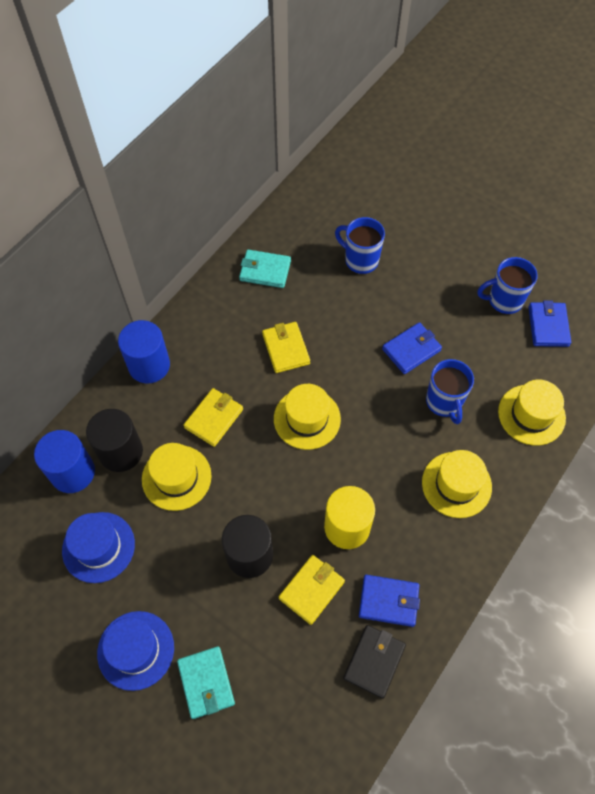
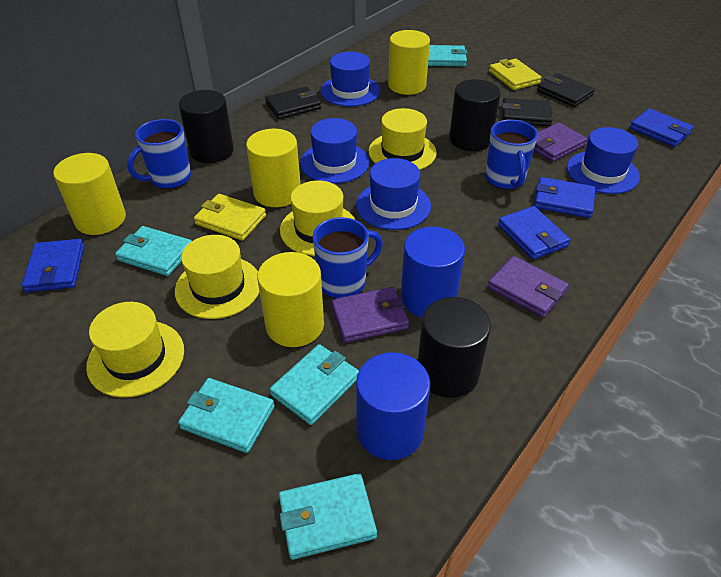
black cylinder: 2 -> 3
black wallet: 1 -> 3
blue hat: 2 -> 4
blue wallet: 3 -> 4
purple wallet: 0 -> 3
turquoise wallet: 2 -> 5
yellow cylinder: 1 -> 4
yellow wallet: 3 -> 2

